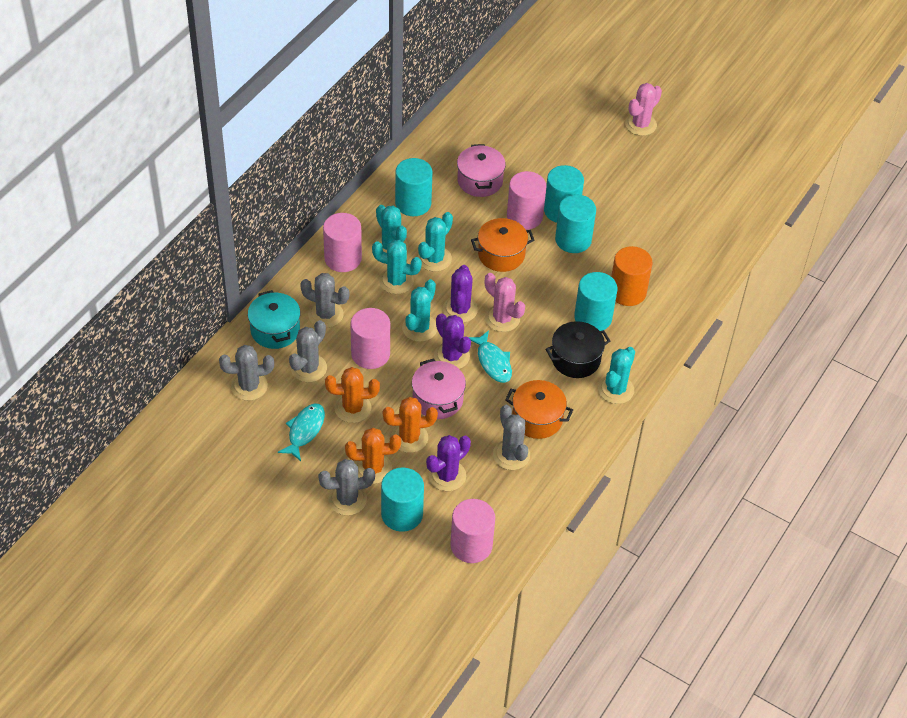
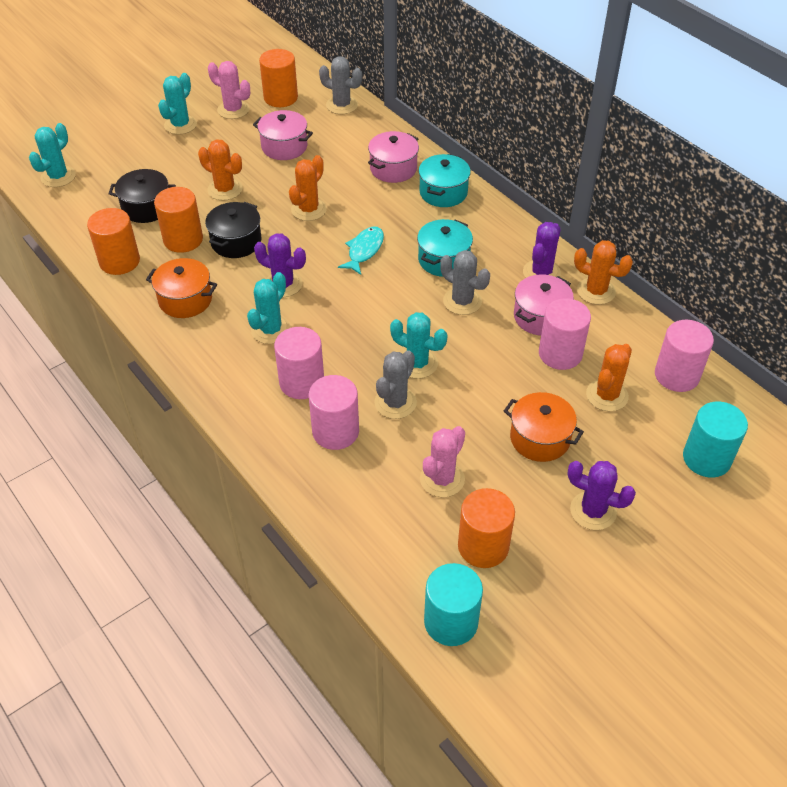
black pot: 1 -> 2
grey cactus: 5 -> 3
orange cactus: 3 -> 4
orange cylinder: 1 -> 4
pink pot: 2 -> 3
turquoise cactus: 5 -> 4
turquoise cylinder: 5 -> 2
turquoise fish: 2 -> 1
turquoise pot: 1 -> 2

